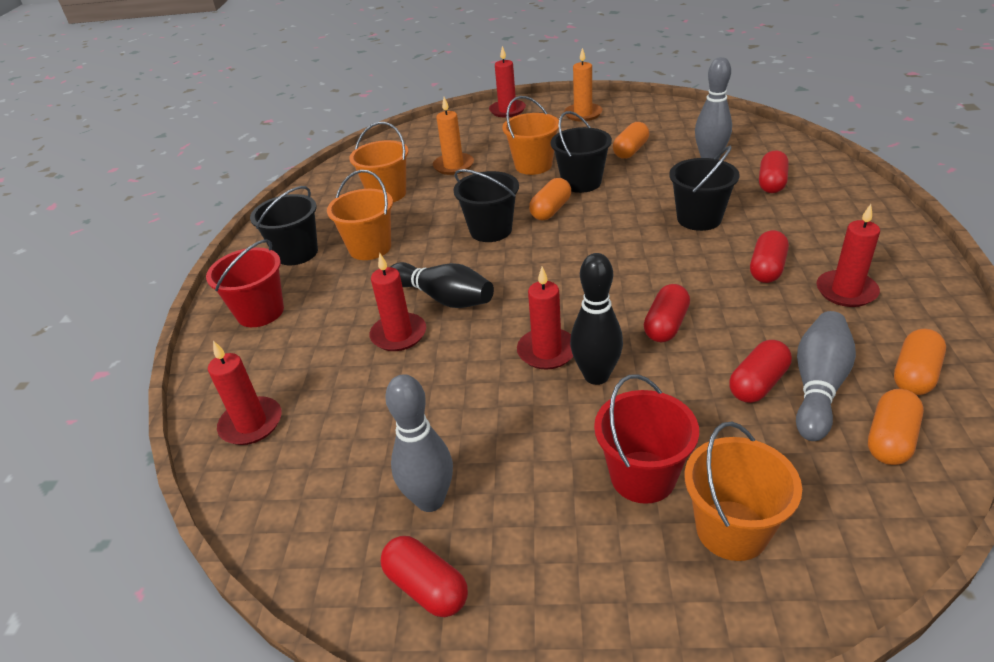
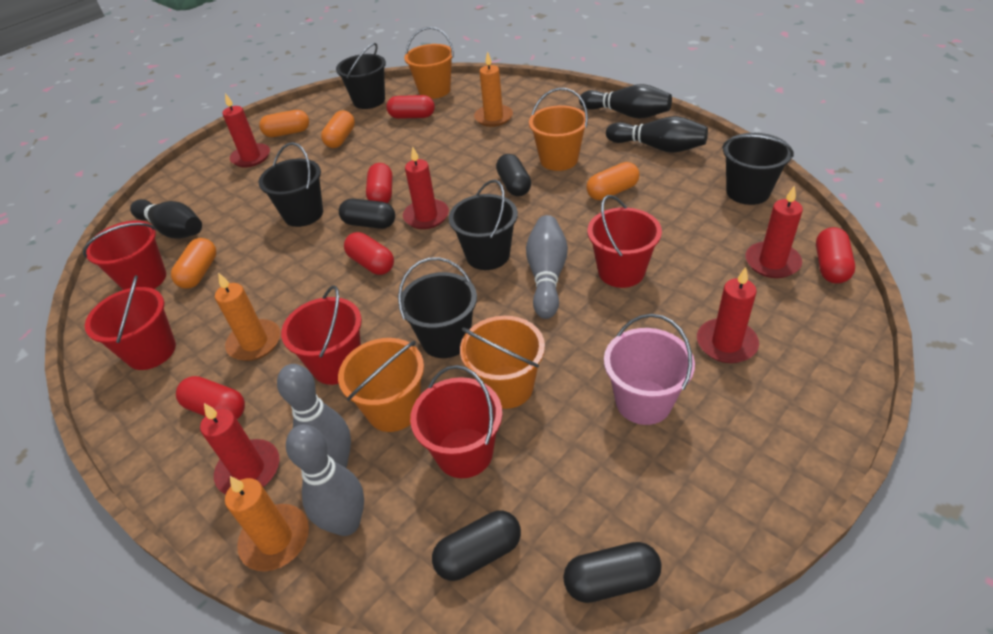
black bowling pin: 2 -> 3
black bucket: 4 -> 5
black capsule: 0 -> 4
orange candle: 2 -> 3
pink bucket: 0 -> 1
red bucket: 2 -> 5

